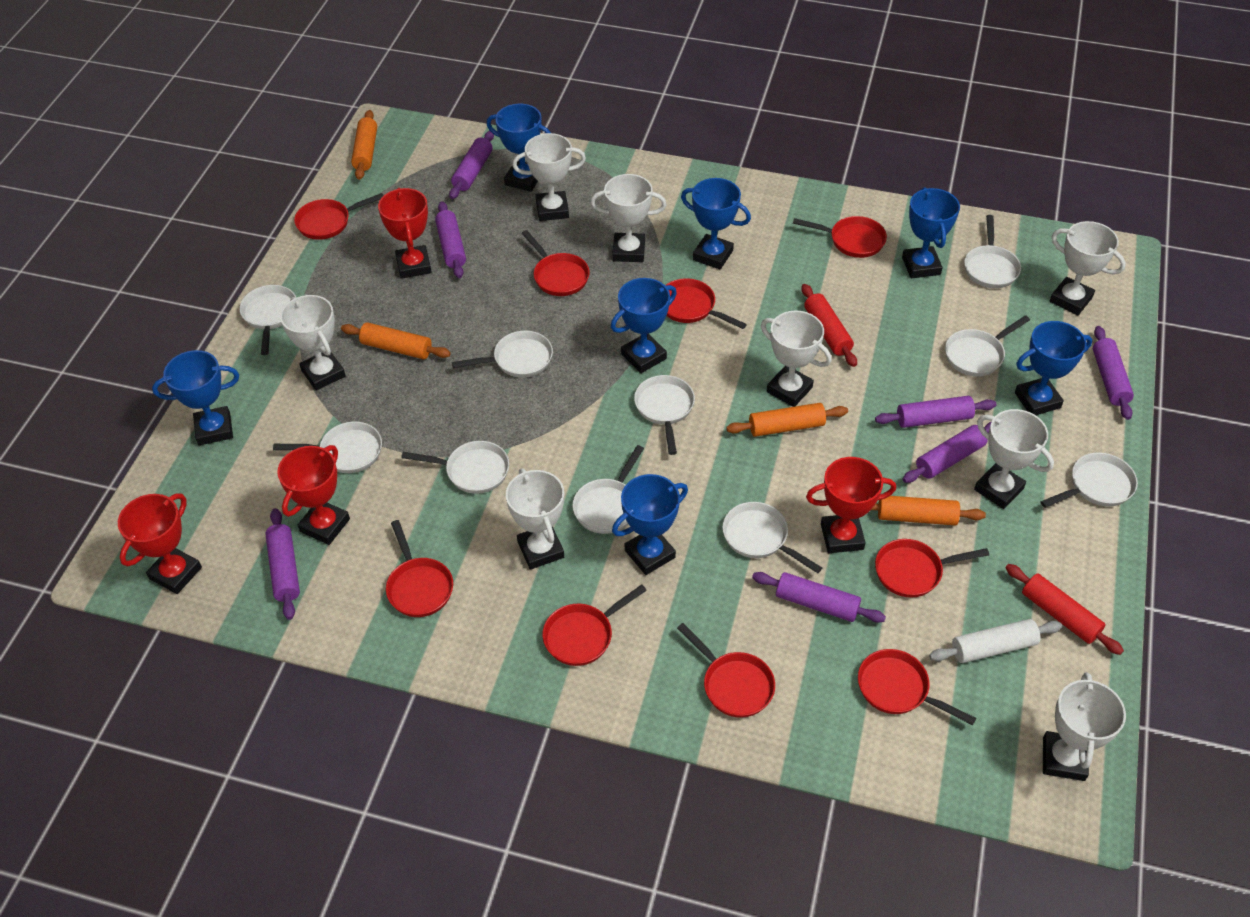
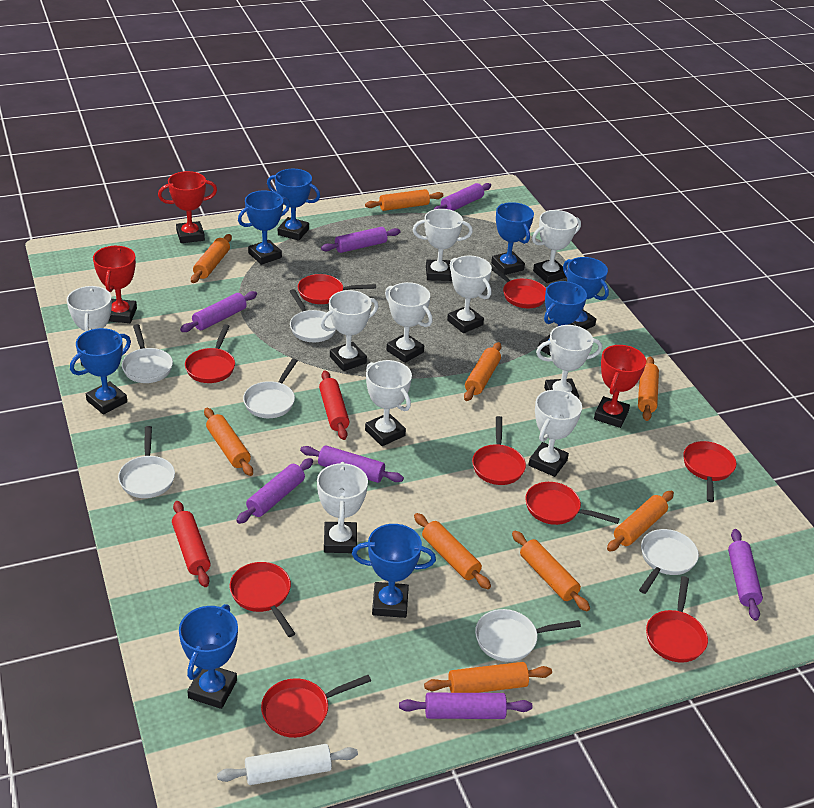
blue trophy: 7 -> 8
orange rolling pin: 4 -> 9
red trophy: 4 -> 3
white pan: 10 -> 6
white trophy: 8 -> 10

